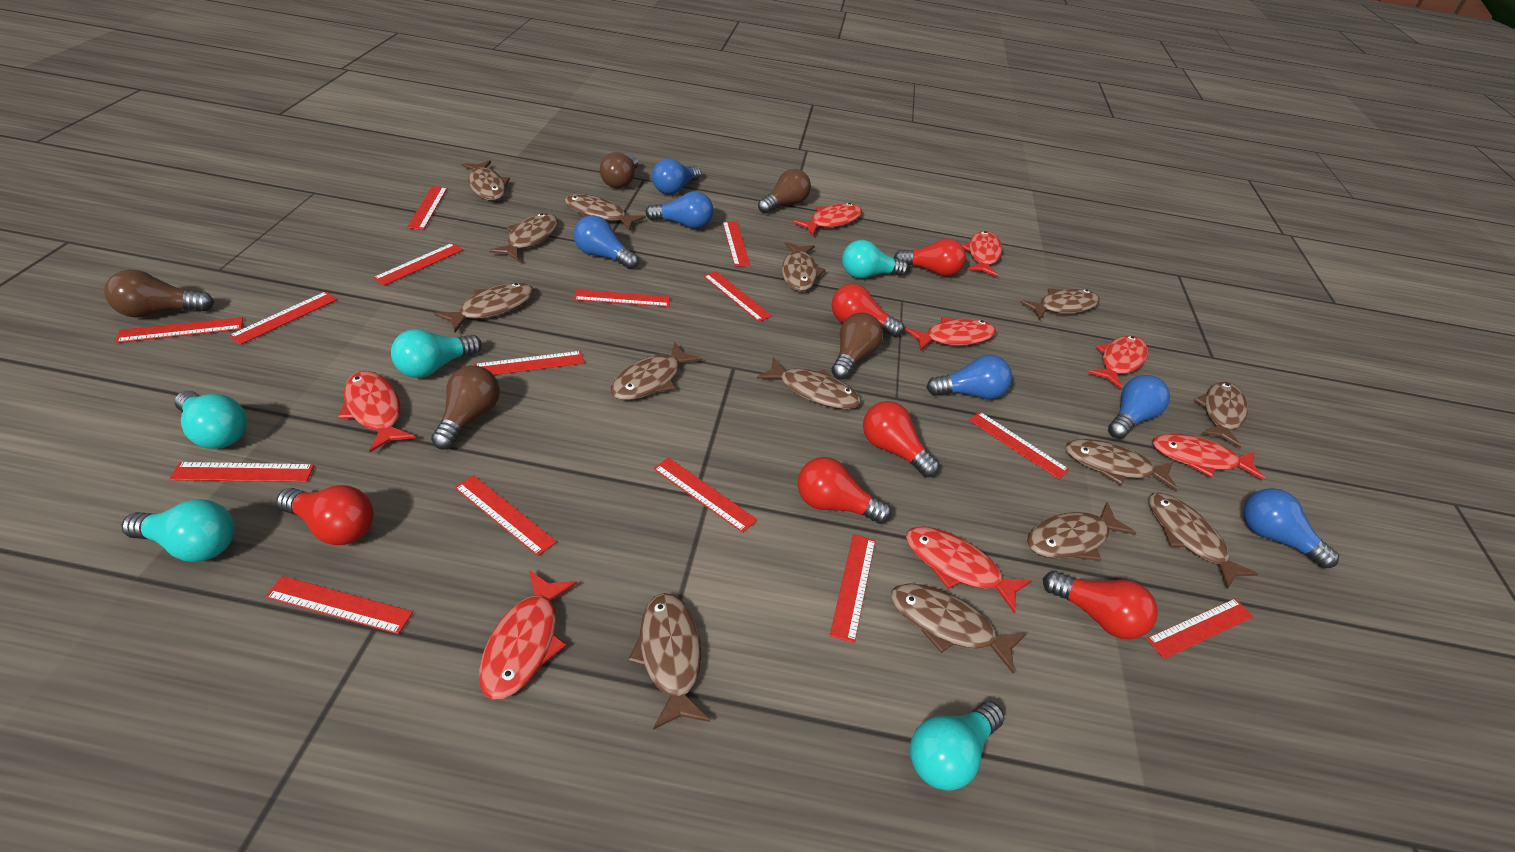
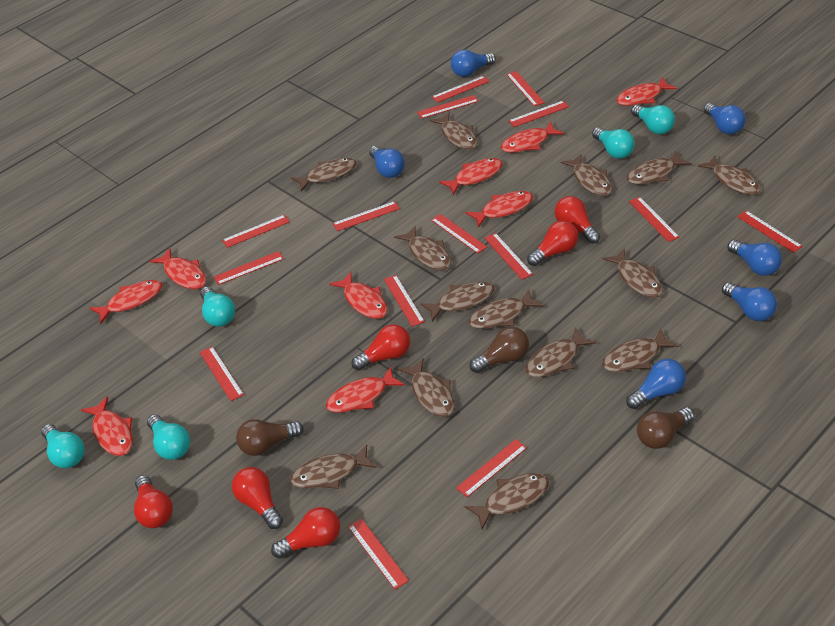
brown light bulb: 5 -> 3
red fish: 8 -> 9

